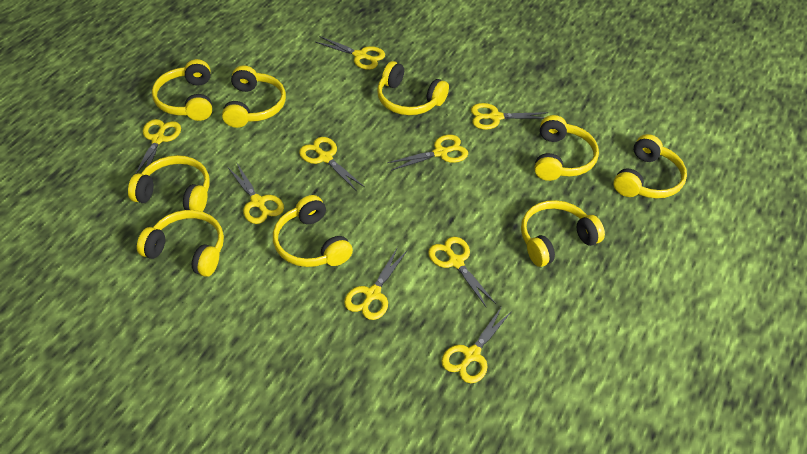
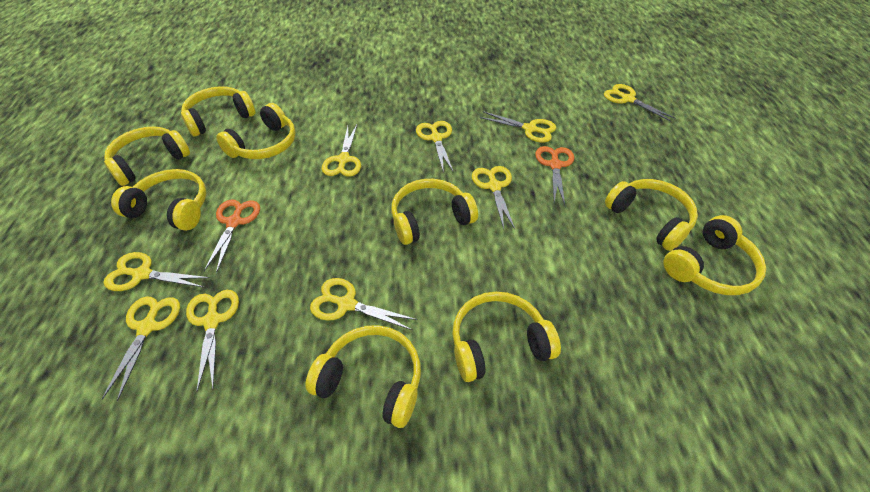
orange scissors: 0 -> 2

